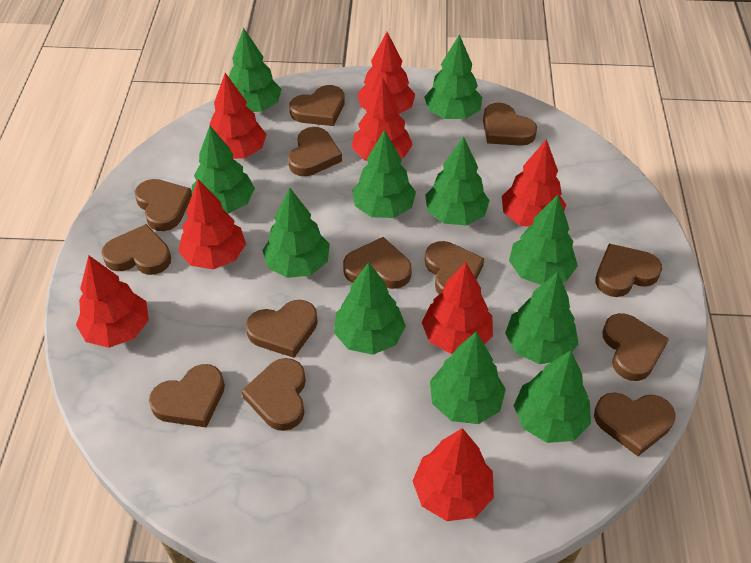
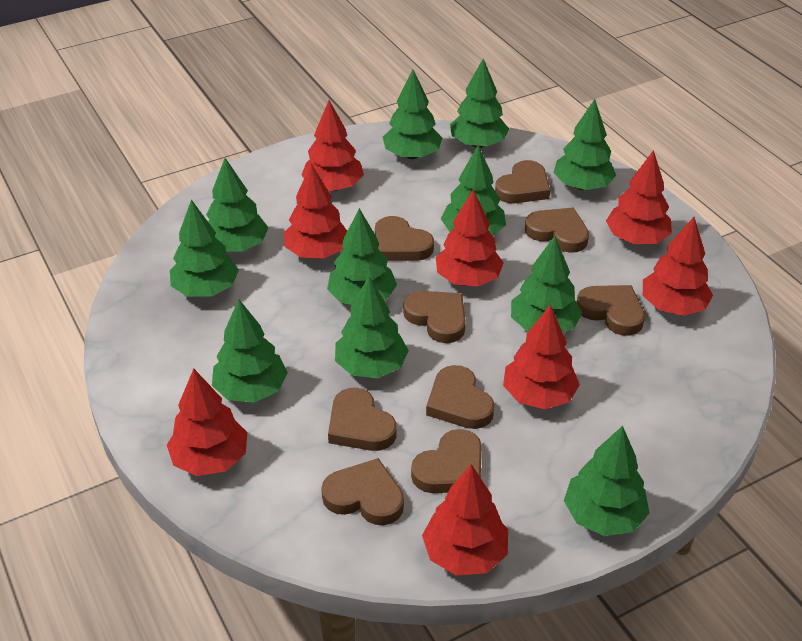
brown heart: 13 -> 9

